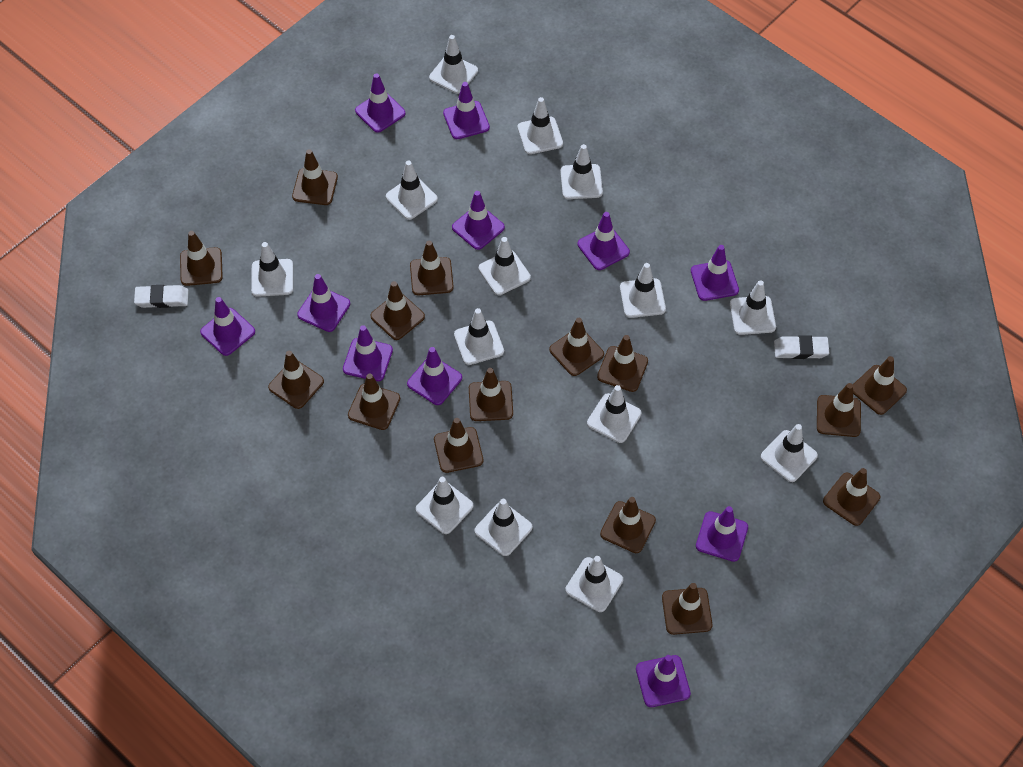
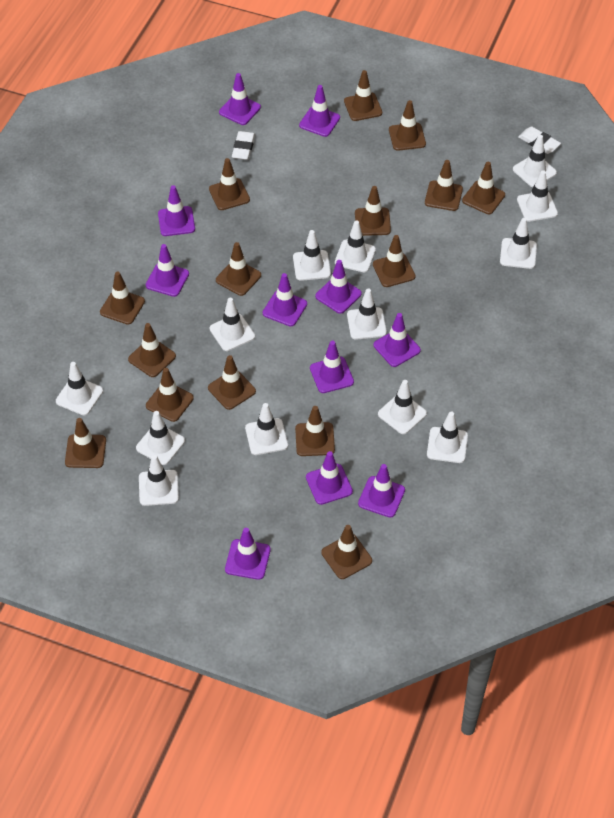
white traffic cone: 14 -> 13

